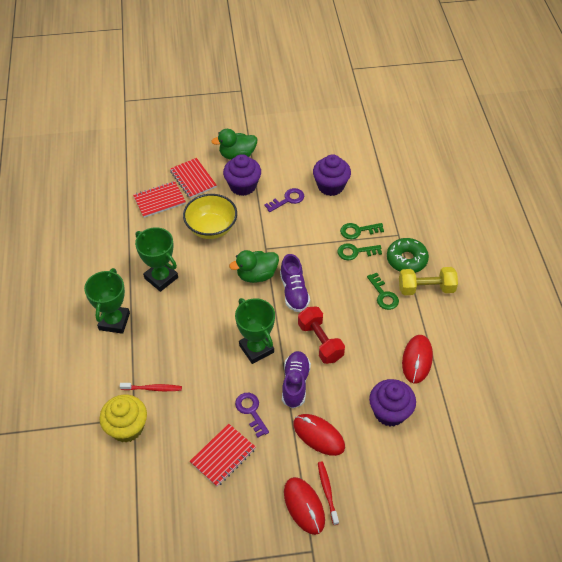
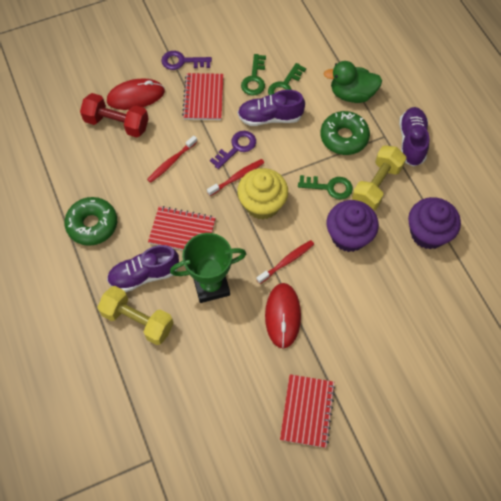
green donut: 1 -> 2
green duck: 2 -> 1
green trophy: 3 -> 1
purple cupcake: 3 -> 2
purple shoe: 2 -> 3
red mouse: 3 -> 2
red toothbrush: 2 -> 3
yellow bowl: 1 -> 0
yellow dumbbell: 1 -> 2

